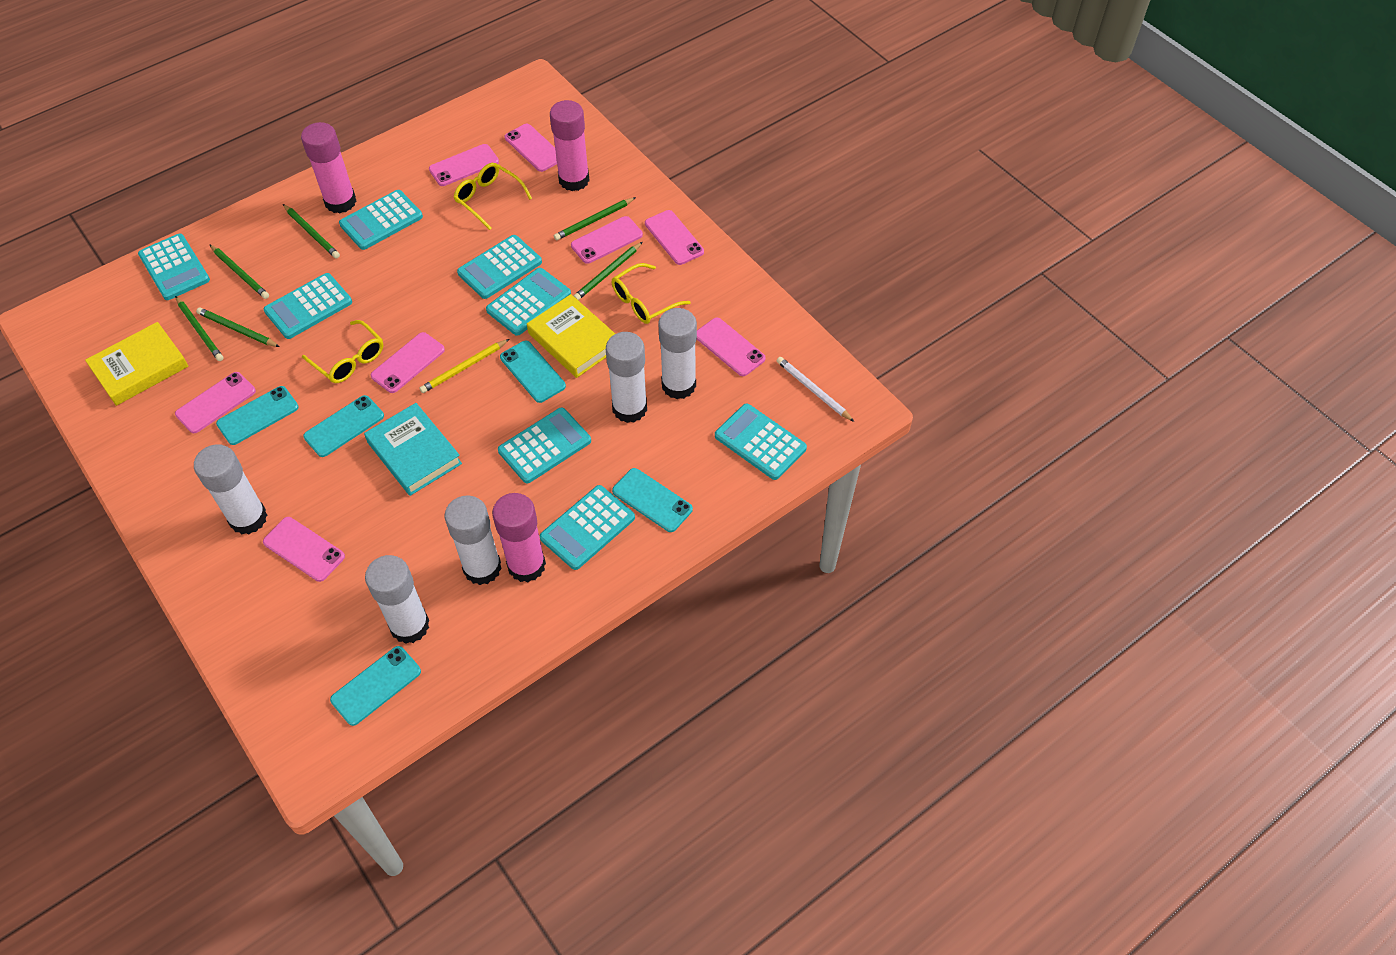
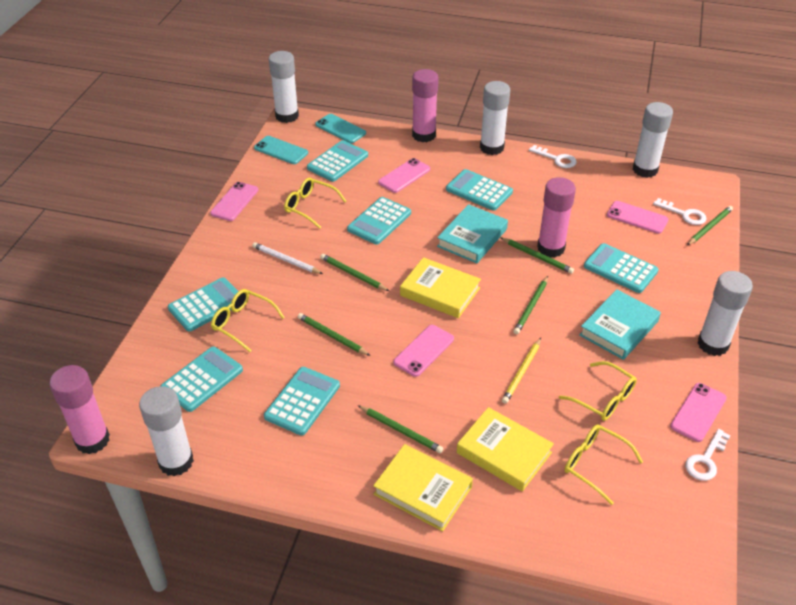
pink phone: 8 -> 5
turquoise book: 1 -> 2
turquoise calculator: 8 -> 7
turquoise phone: 5 -> 2
white key: 0 -> 3
yellow book: 2 -> 3
yellow glasses: 3 -> 4

